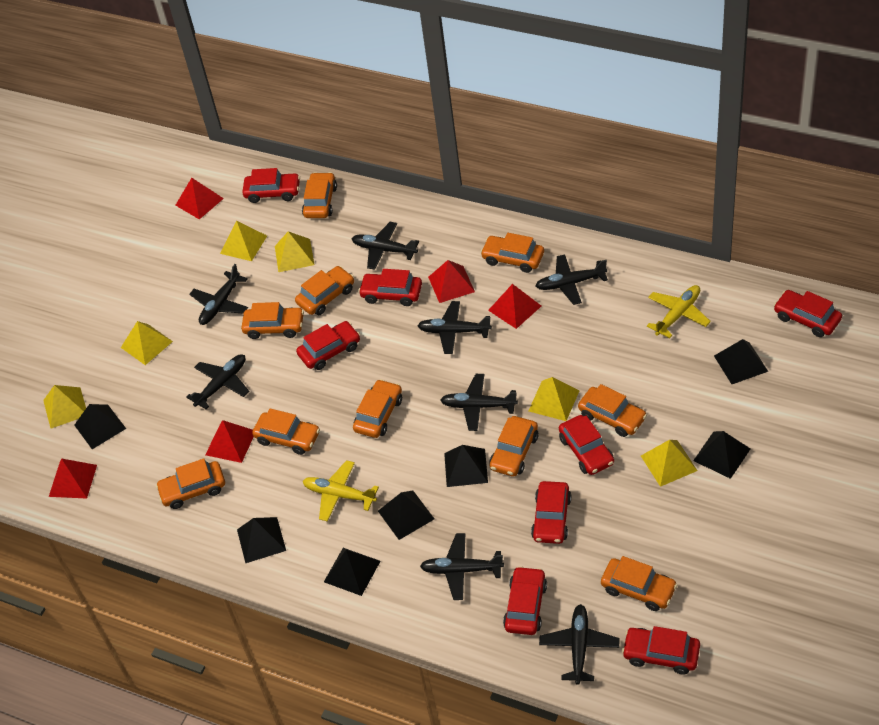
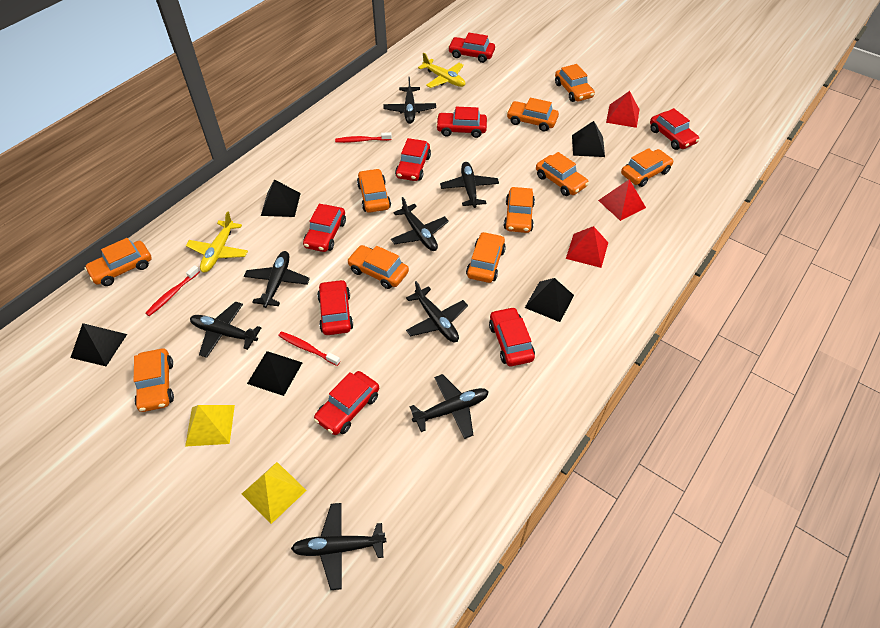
black pyramid: 7 -> 5
red pyramid: 5 -> 3
red toothbrush: 0 -> 3
yellow pyramid: 6 -> 2

